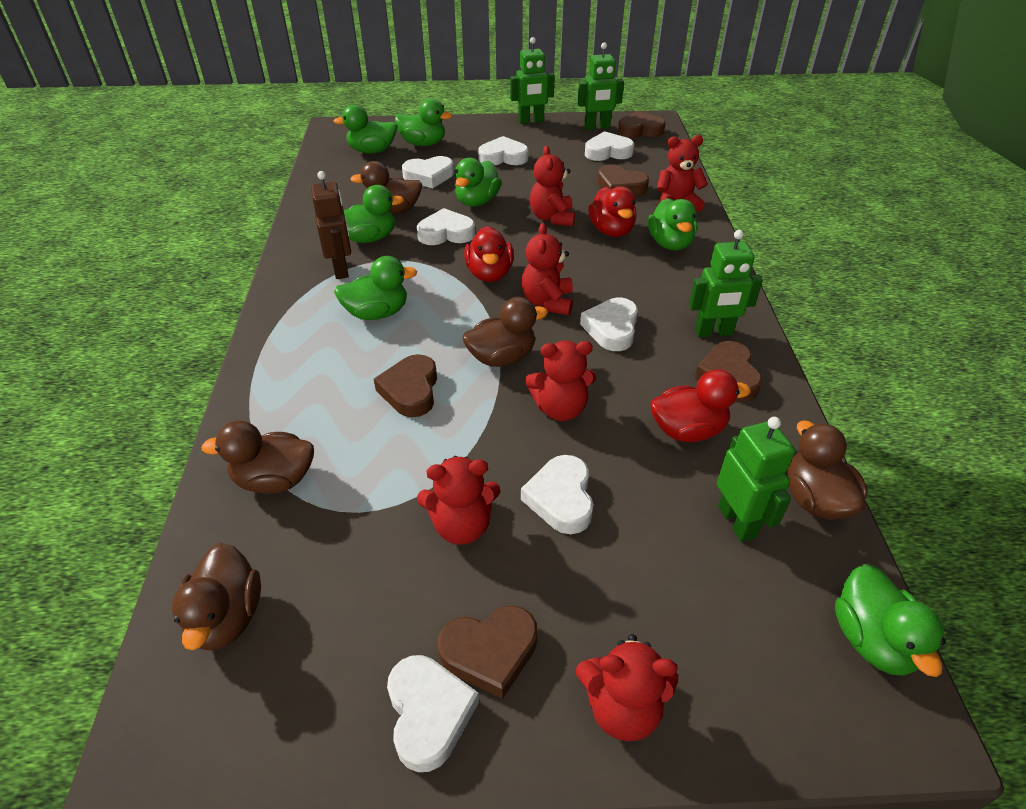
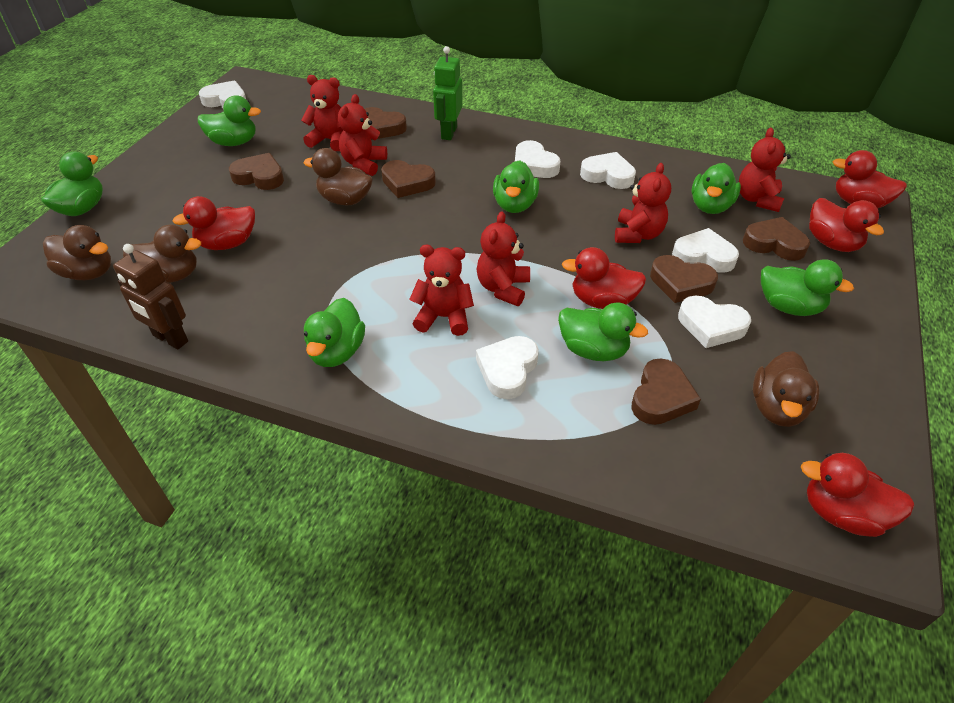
brown duck: 5 -> 4
brown heart: 5 -> 6
green robot: 4 -> 1
red duck: 3 -> 5
white heart: 7 -> 6

